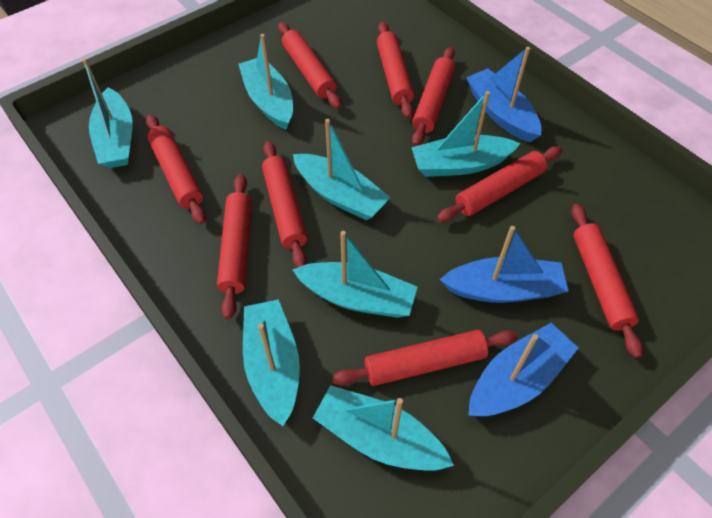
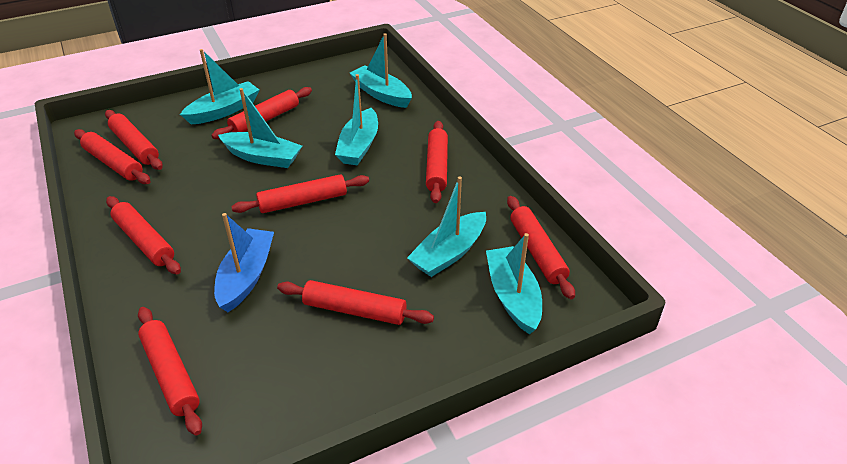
blue boat: 3 -> 1
turquoise boat: 7 -> 6

